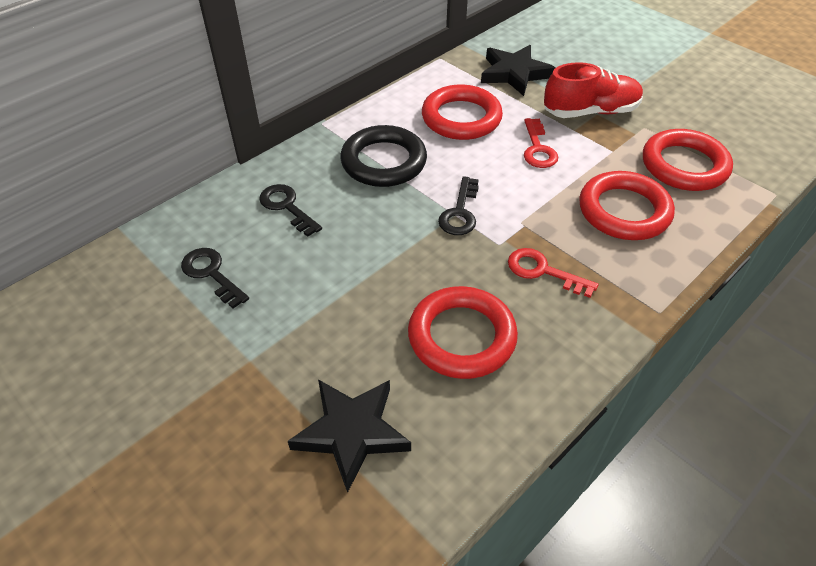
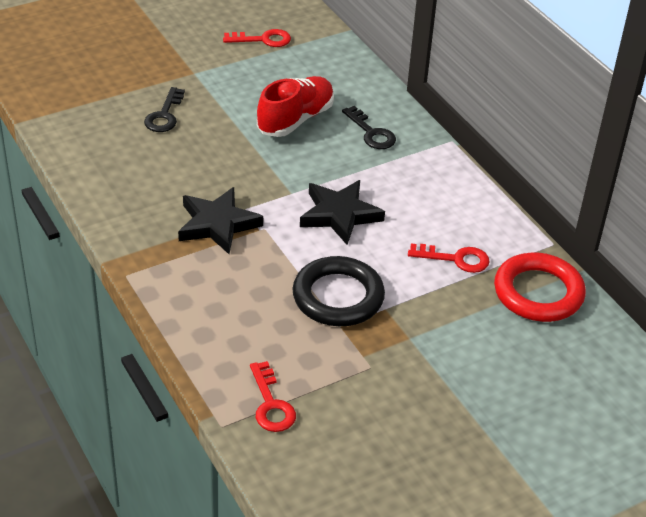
black key: 3 -> 2
red key: 2 -> 3
red ring: 4 -> 1

